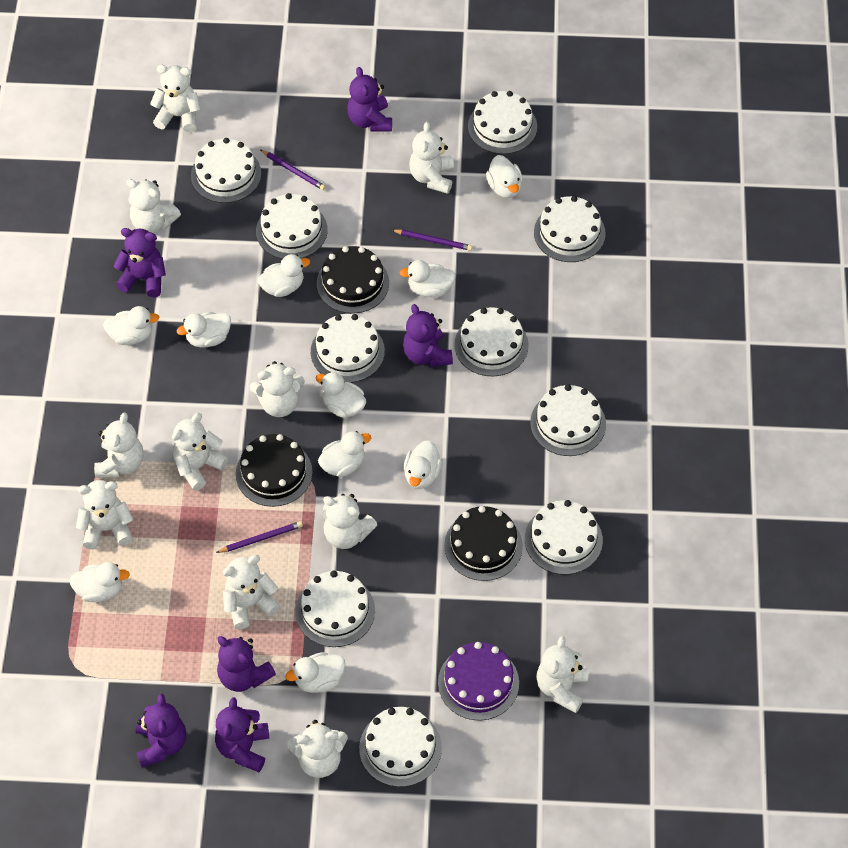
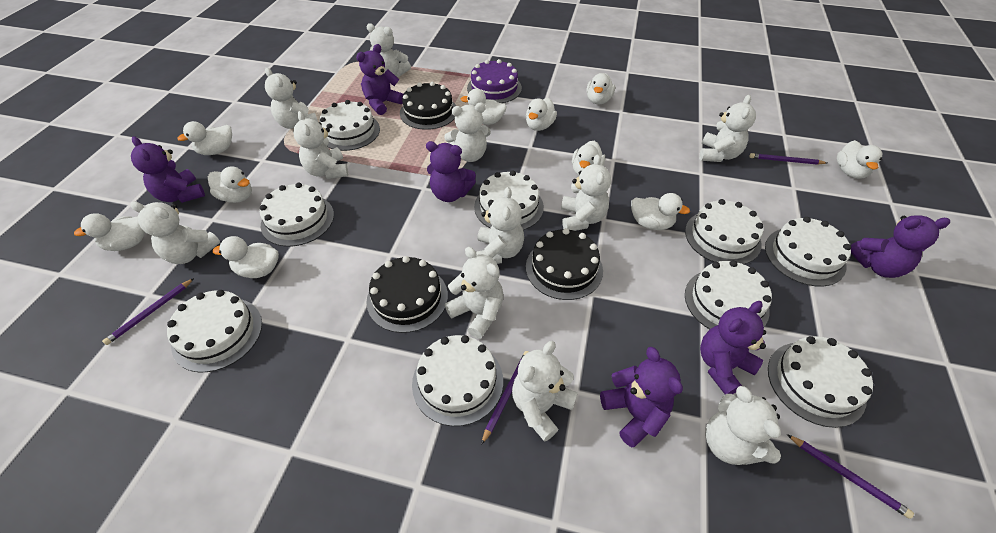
purple pencil: 3 -> 4
white cake: 10 -> 9

